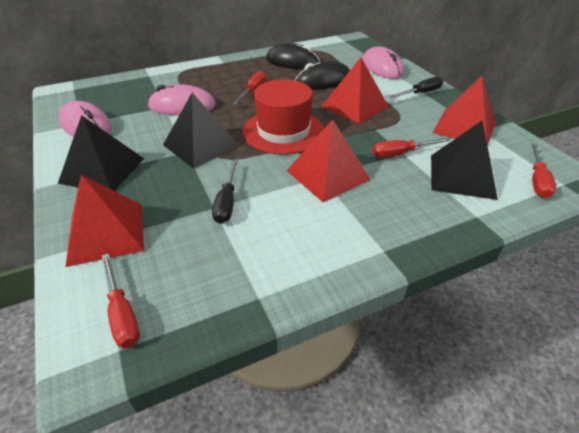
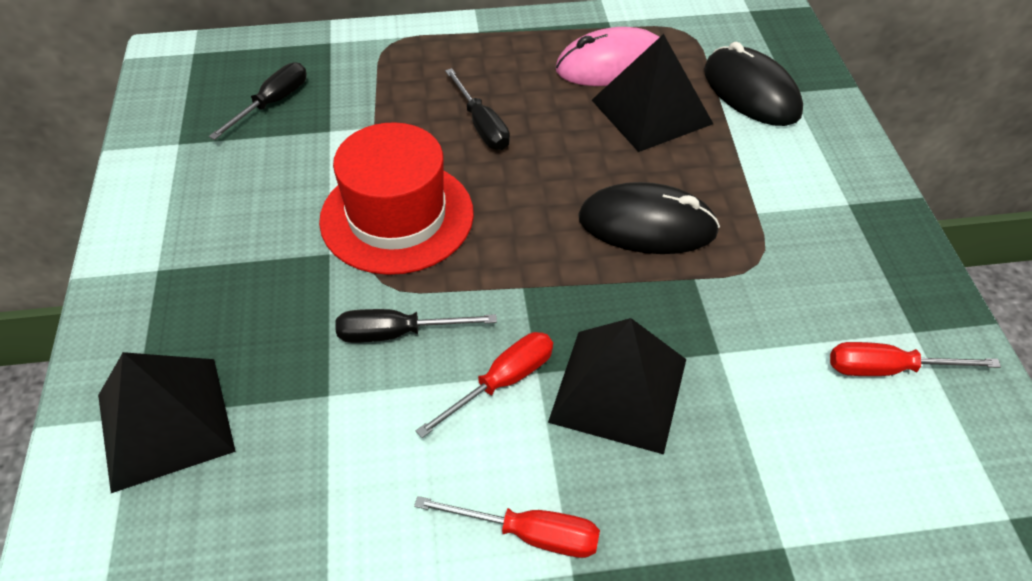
black screwdriver: 2 -> 3
pink mouse: 3 -> 1
red pyramid: 4 -> 0
red screwdriver: 4 -> 3

